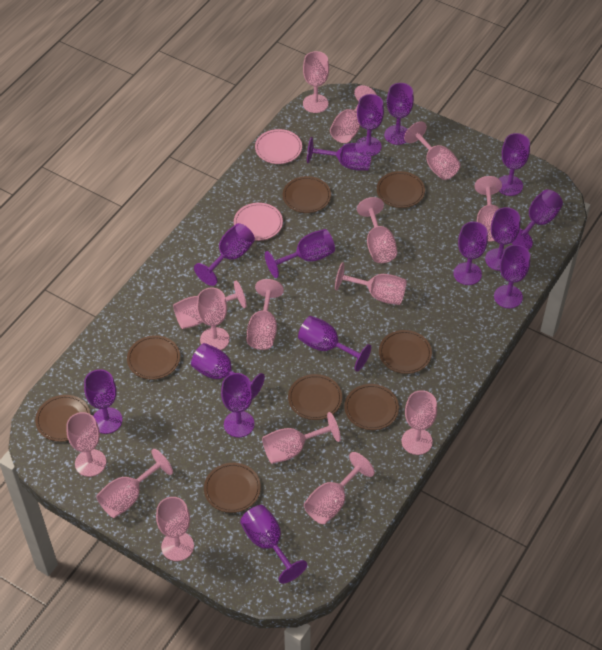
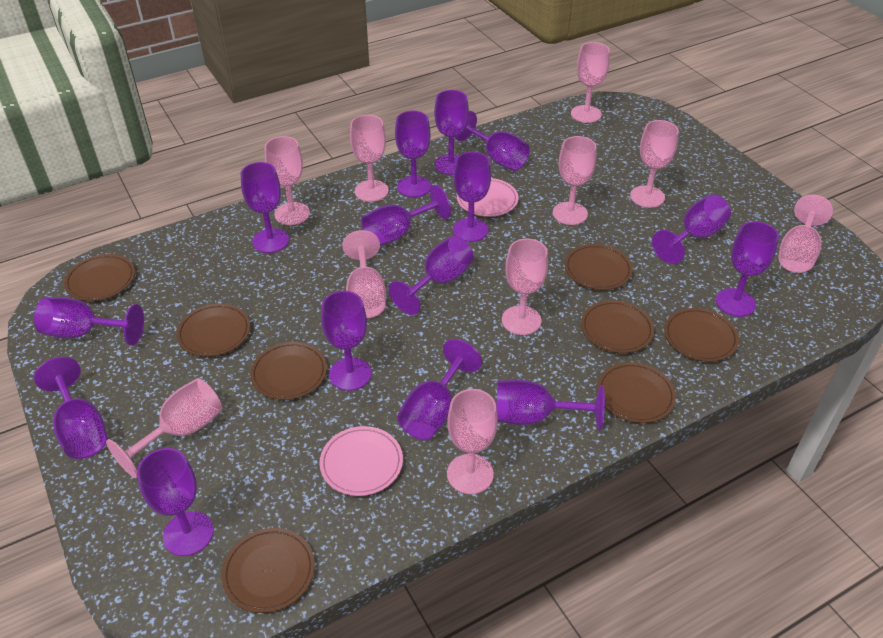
pink goblet: 15 -> 10

